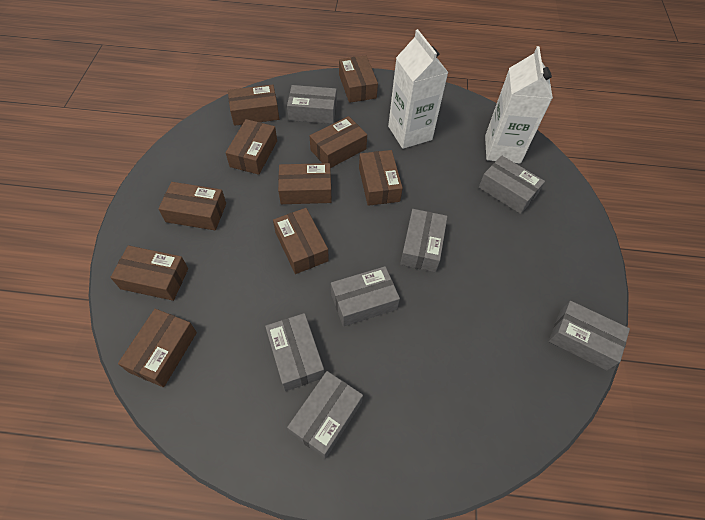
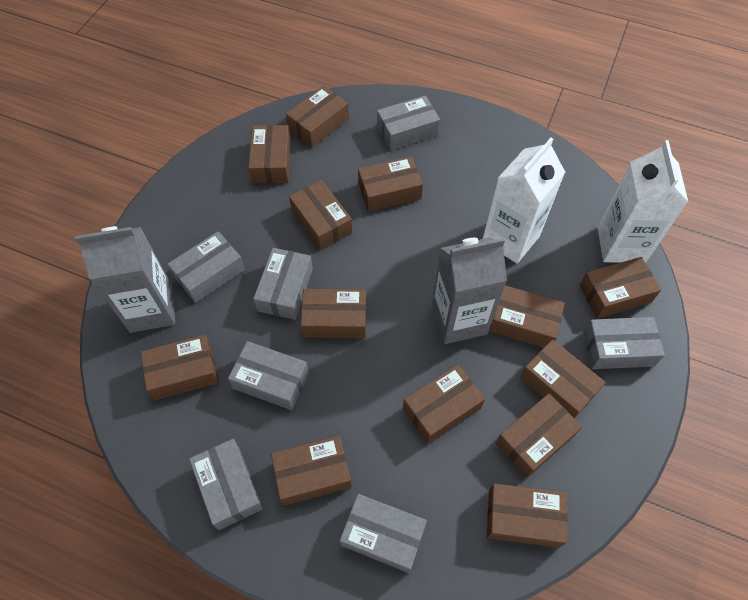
brown box: 10 -> 13
grey carton: 0 -> 2

